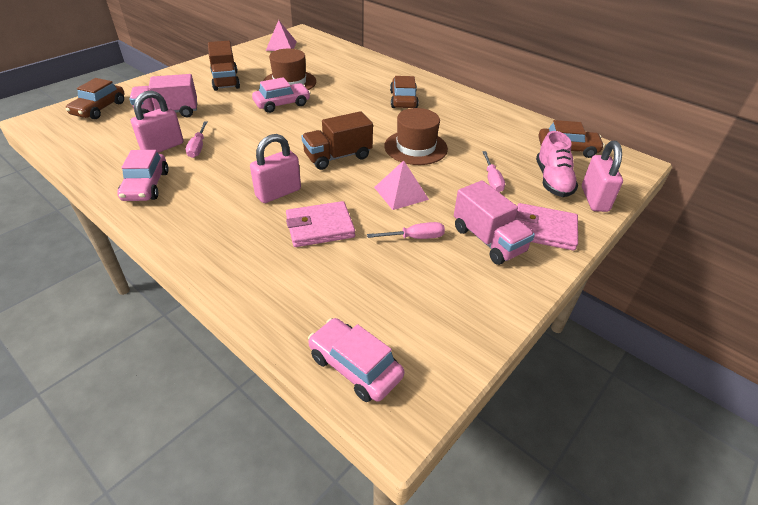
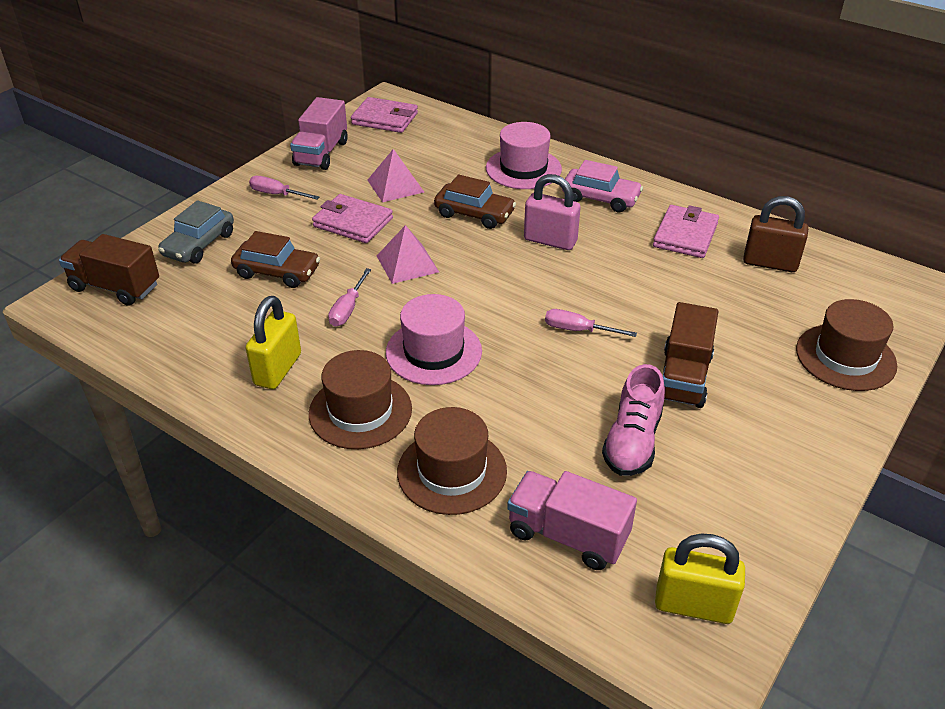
brown car: 3 -> 2
brown hat: 2 -> 3
brown padlock: 0 -> 1
grey car: 0 -> 1
pink car: 3 -> 1
pink hat: 0 -> 2
pink padlock: 3 -> 1
pink wallet: 2 -> 3
yellow padlock: 0 -> 2

